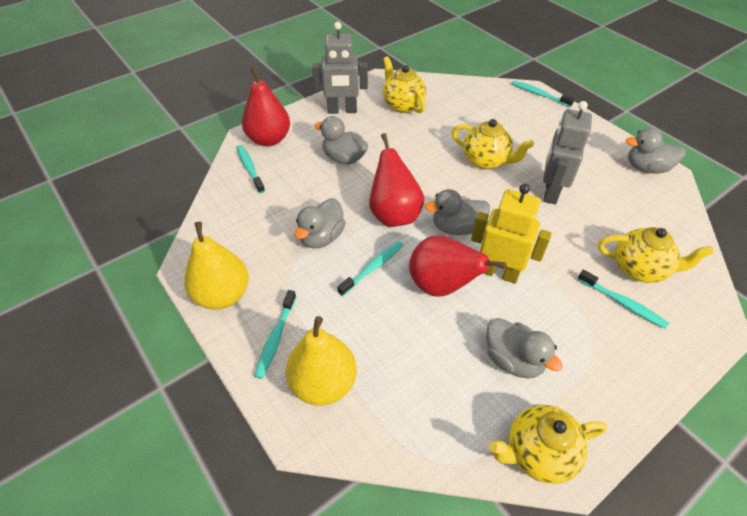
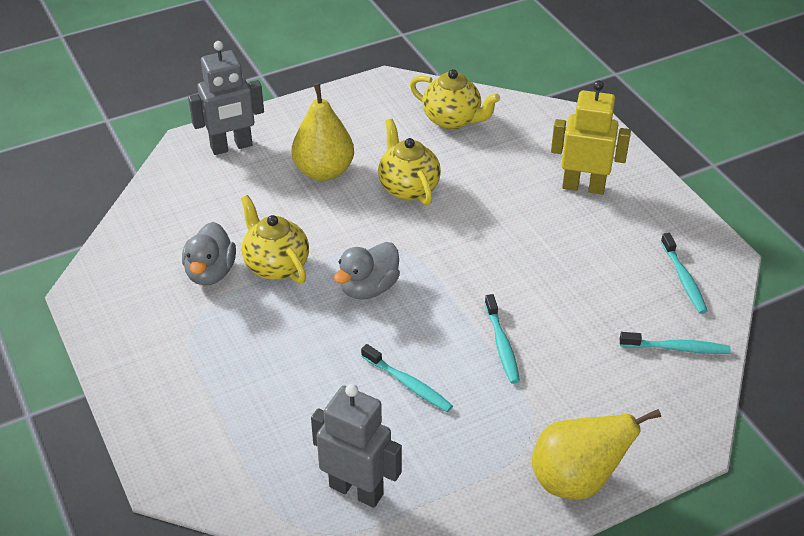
grey duck: 5 -> 2
red pear: 3 -> 0
turquoise toothbrush: 5 -> 4
yellow teapot: 4 -> 3

